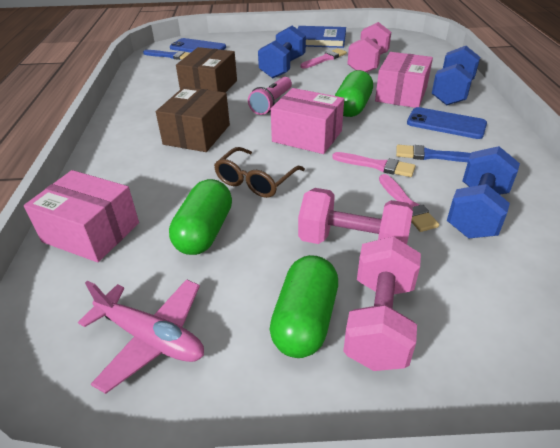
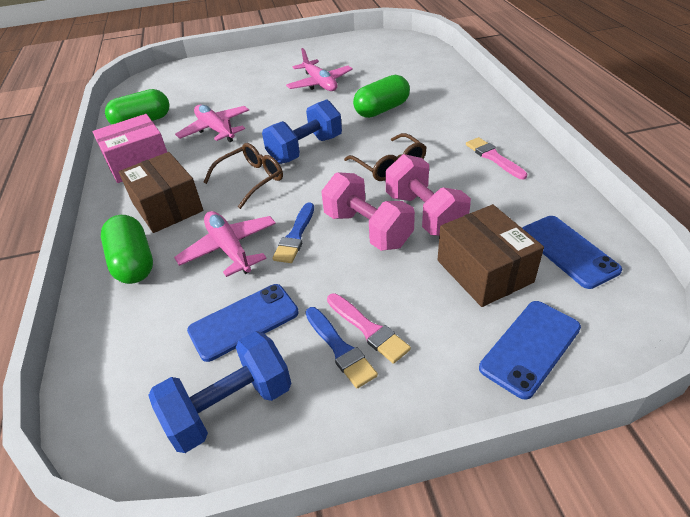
blue book: 1 -> 0
blue dumbbell: 3 -> 2
blue phone: 2 -> 3
brown glasses: 1 -> 2
pink box: 3 -> 1
pink brush: 3 -> 2
pink dumbbell: 3 -> 2
pink flashlight: 1 -> 0
pink plane: 1 -> 3

